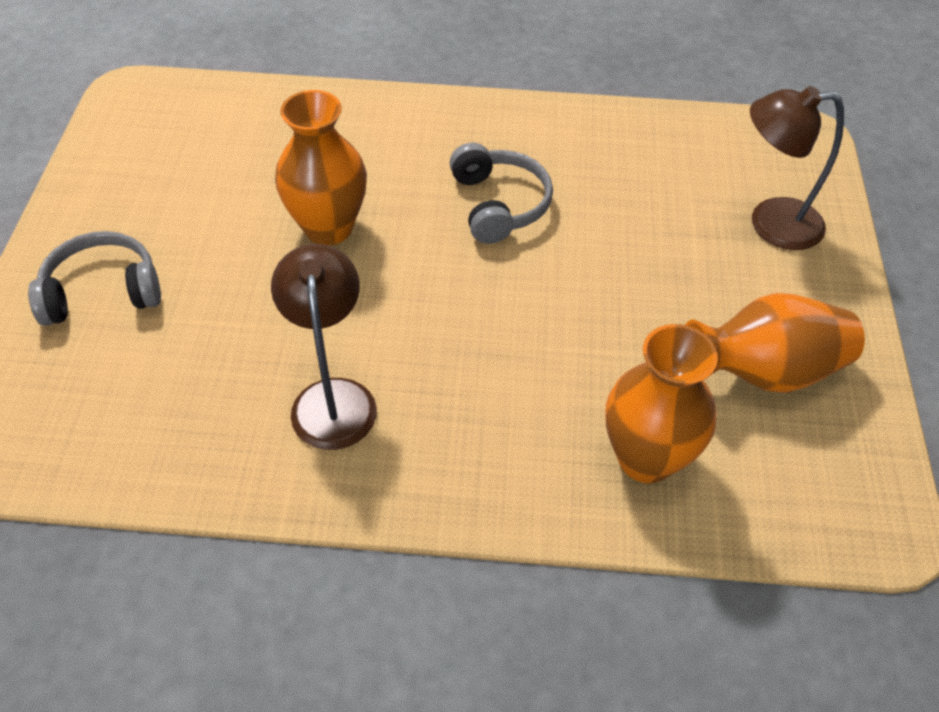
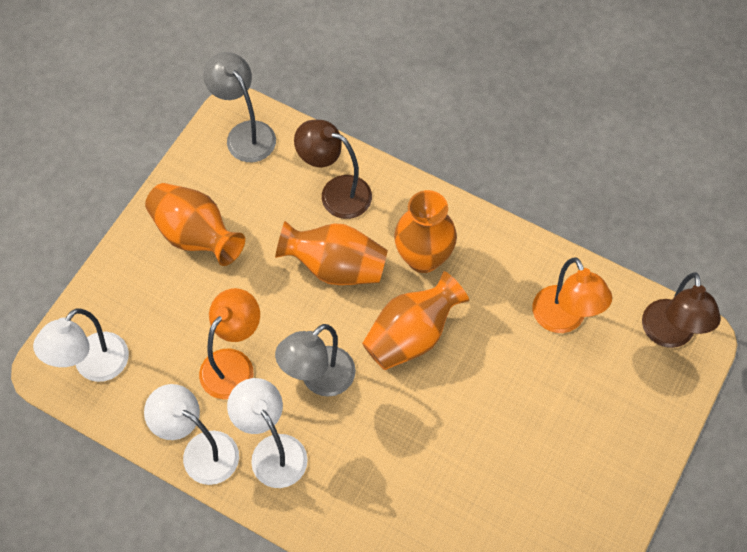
grey headphones: 2 -> 0
grey lamp: 0 -> 2
orange lamp: 0 -> 2
orange vase: 3 -> 4
white lamp: 0 -> 3

